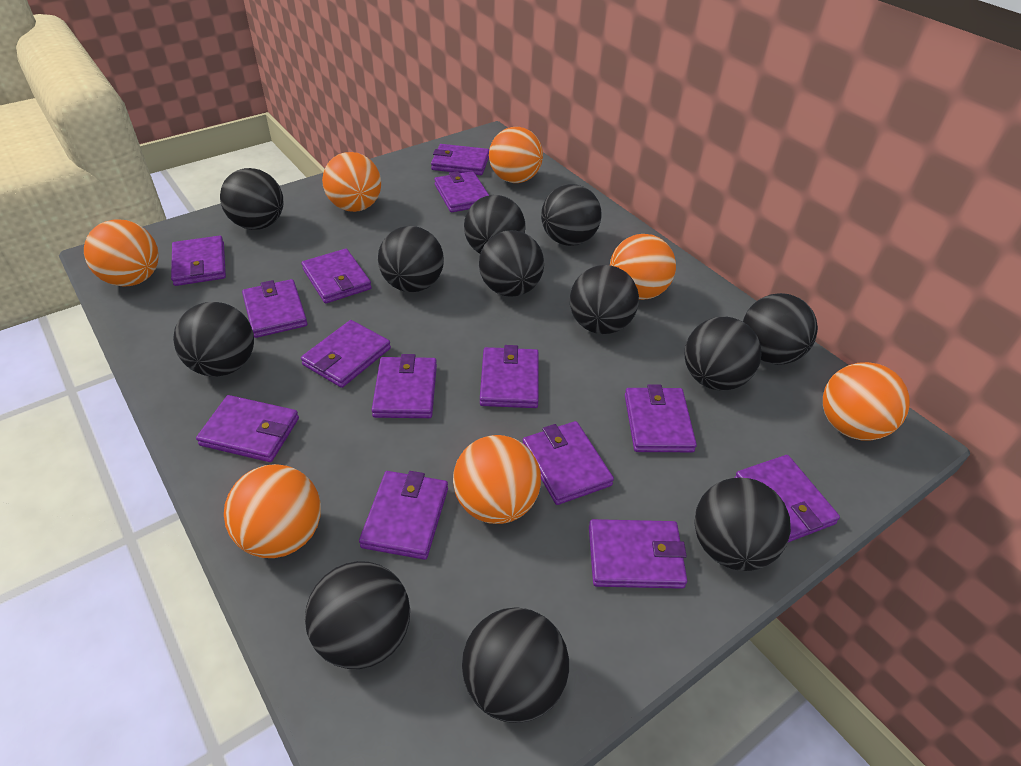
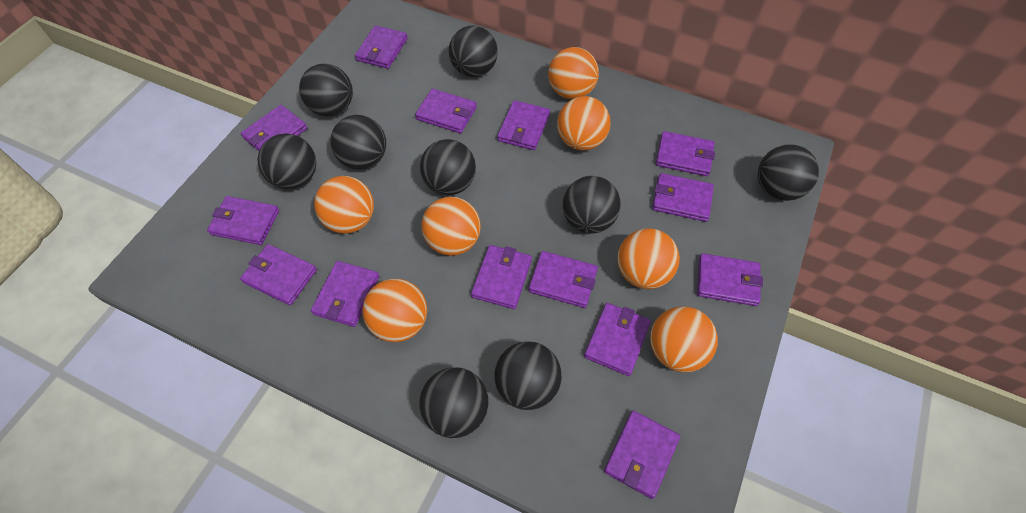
black ball: 12 -> 9

